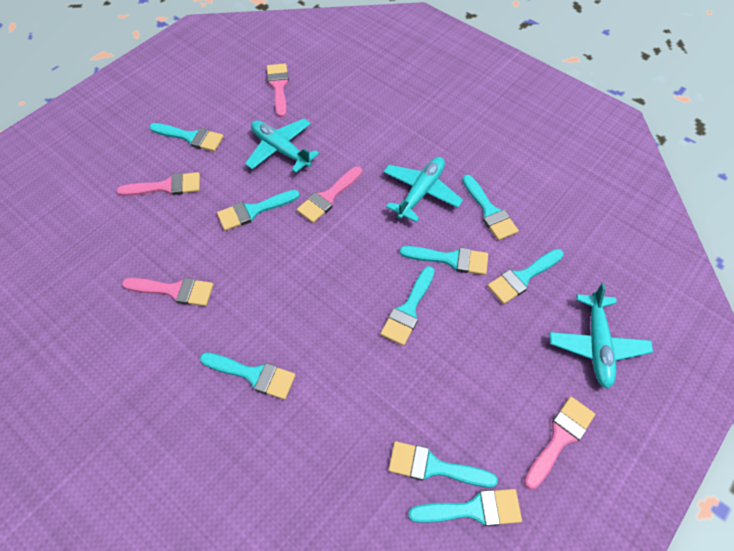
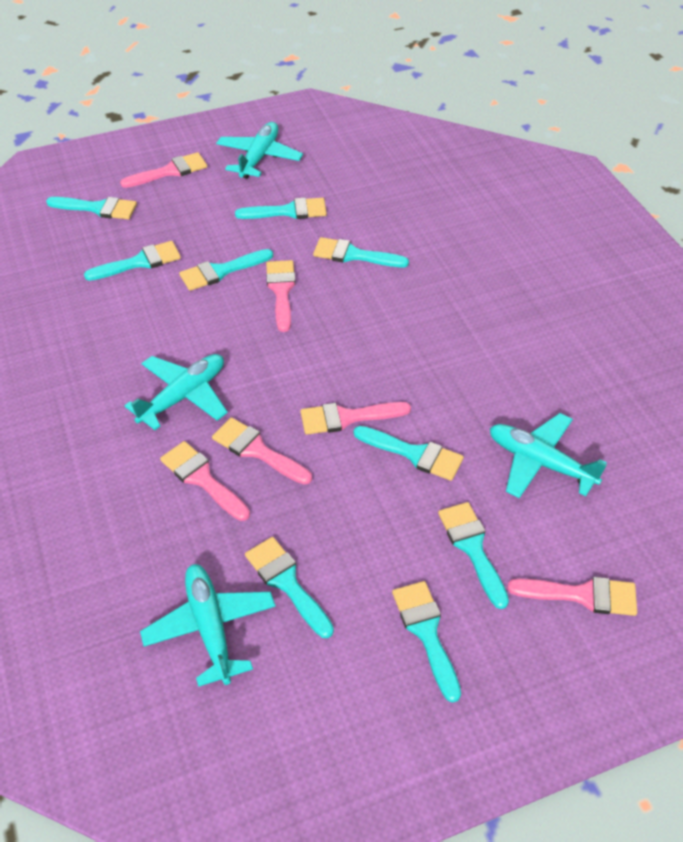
pink brush: 5 -> 6
turquoise plane: 3 -> 4

